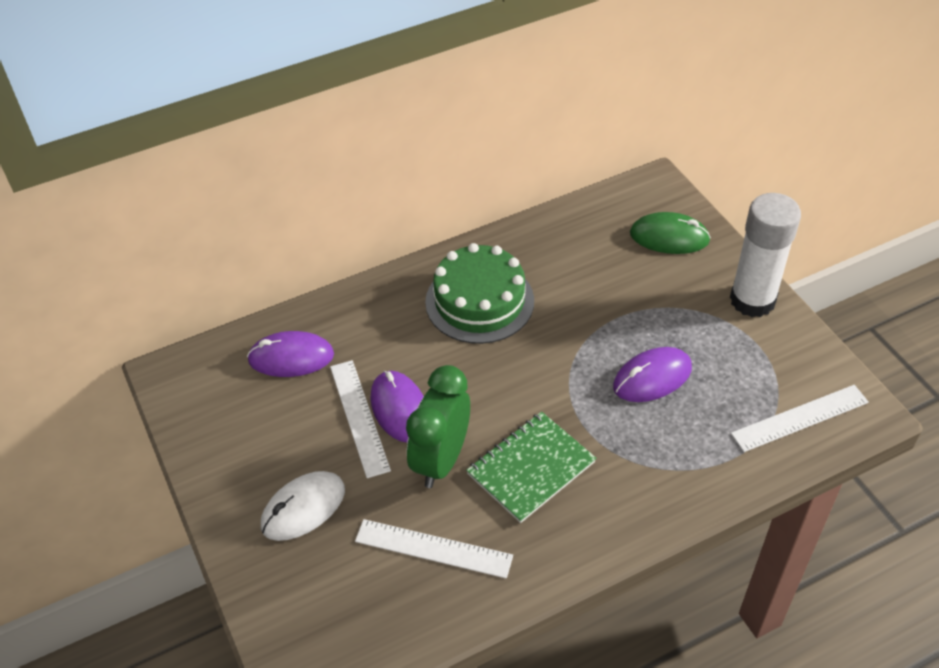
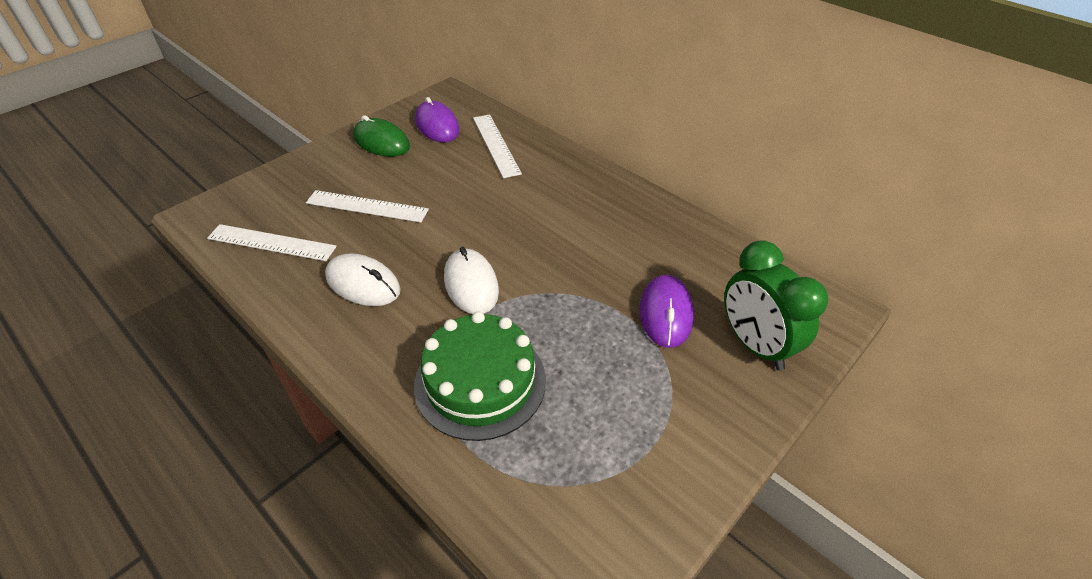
green notebook: 1 -> 0
purple mouse: 3 -> 2
white glue stick: 1 -> 0
white mouse: 1 -> 2

